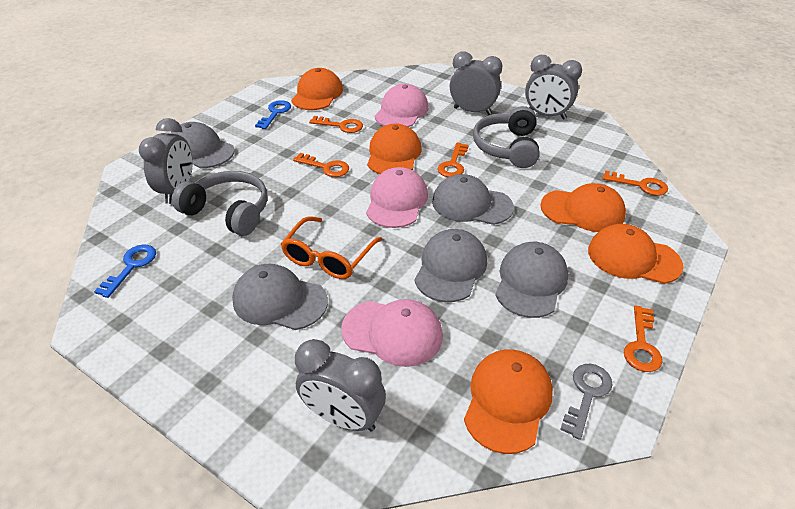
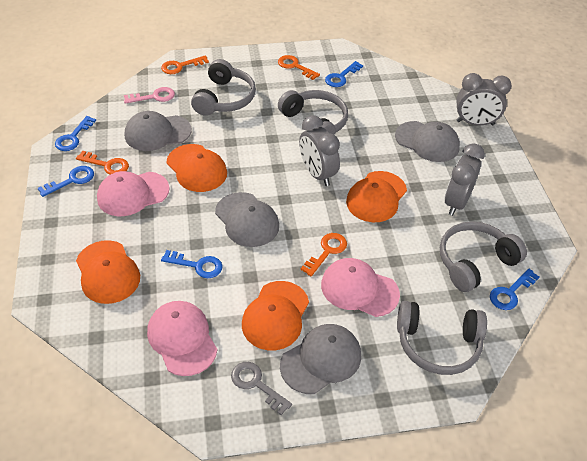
blue key: 2 -> 5
grey cap: 5 -> 4
grey clock: 4 -> 3
grey headphones: 2 -> 4
orange cap: 5 -> 4
orange glasses: 1 -> 0
orange key: 5 -> 4
pink key: 0 -> 1

